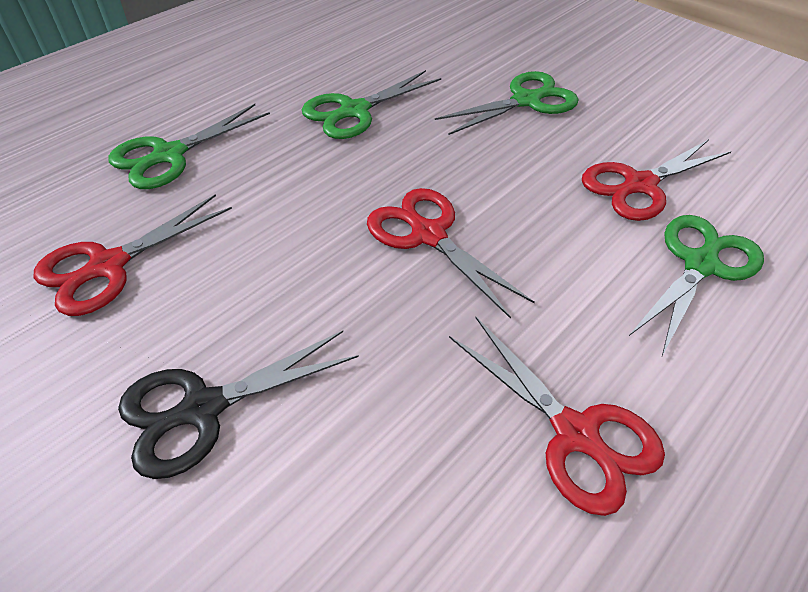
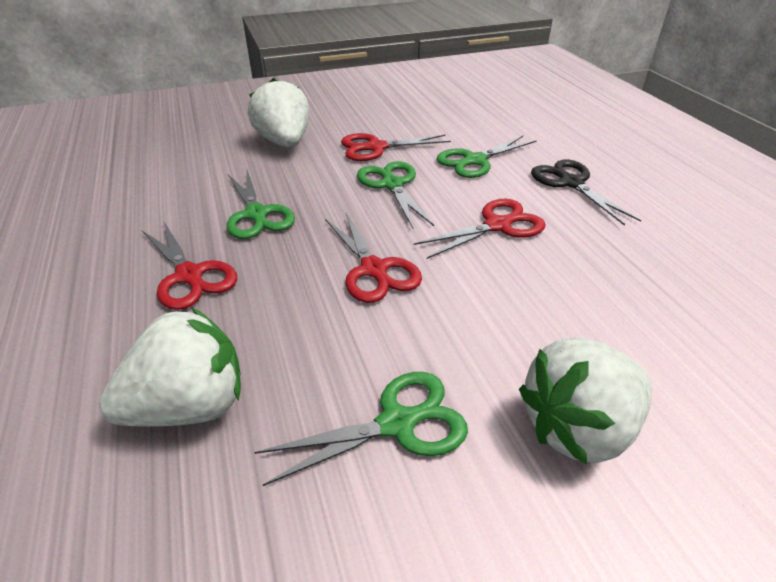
white strawberry: 0 -> 3

